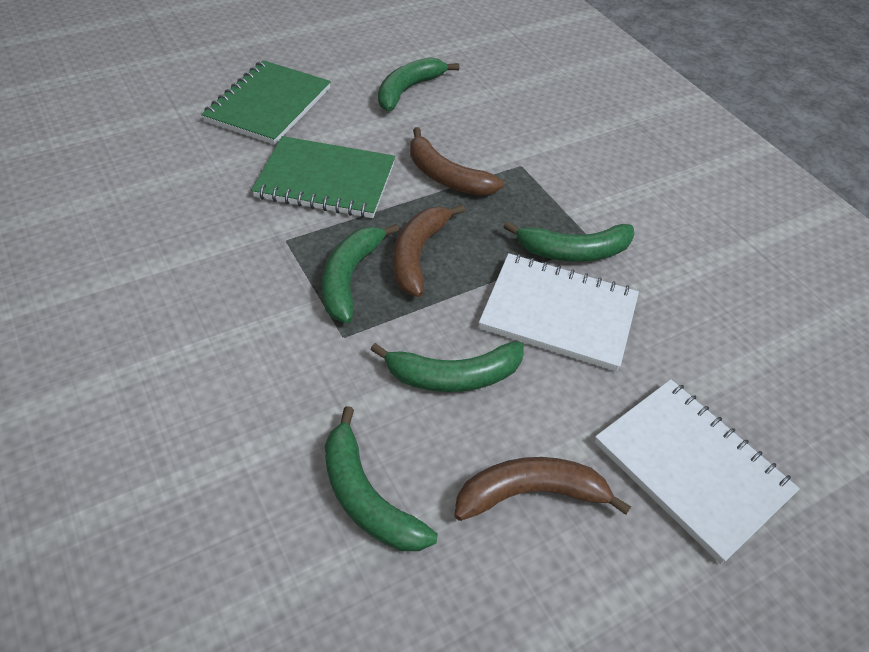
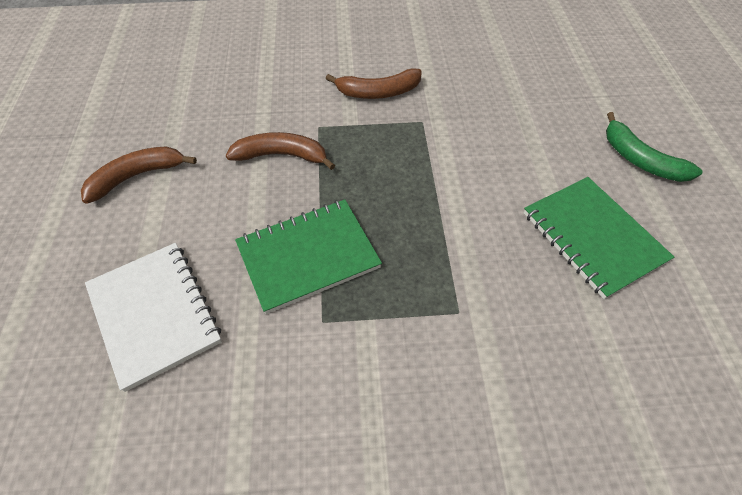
green banana: 5 -> 1
white notebook: 2 -> 1

